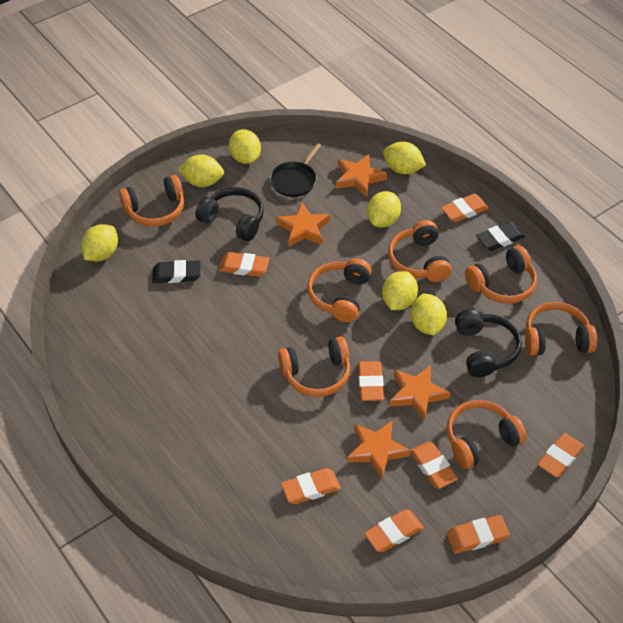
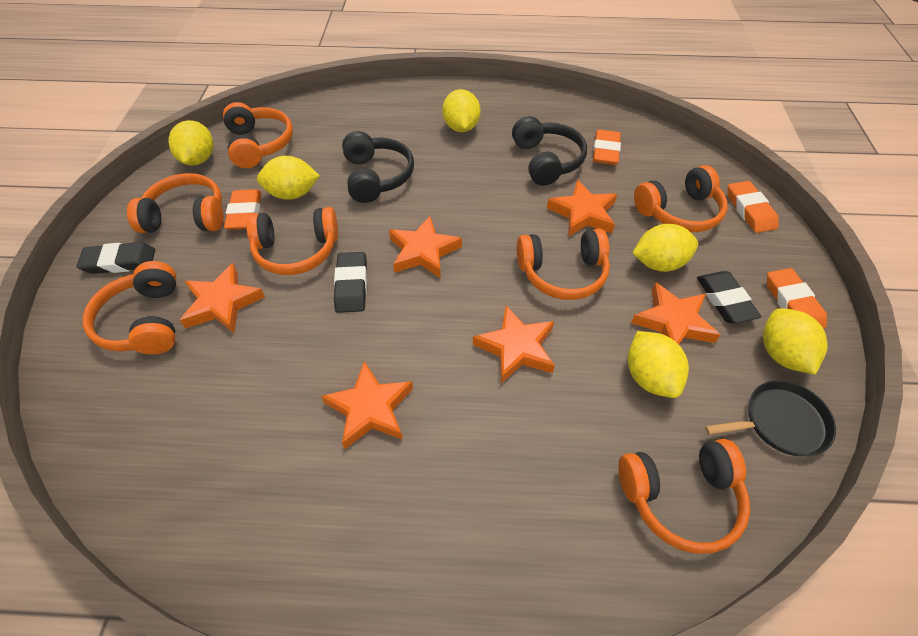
black eraser: 2 -> 3
orange eraser: 8 -> 4
orange star: 4 -> 6
yellow lemon: 7 -> 6

